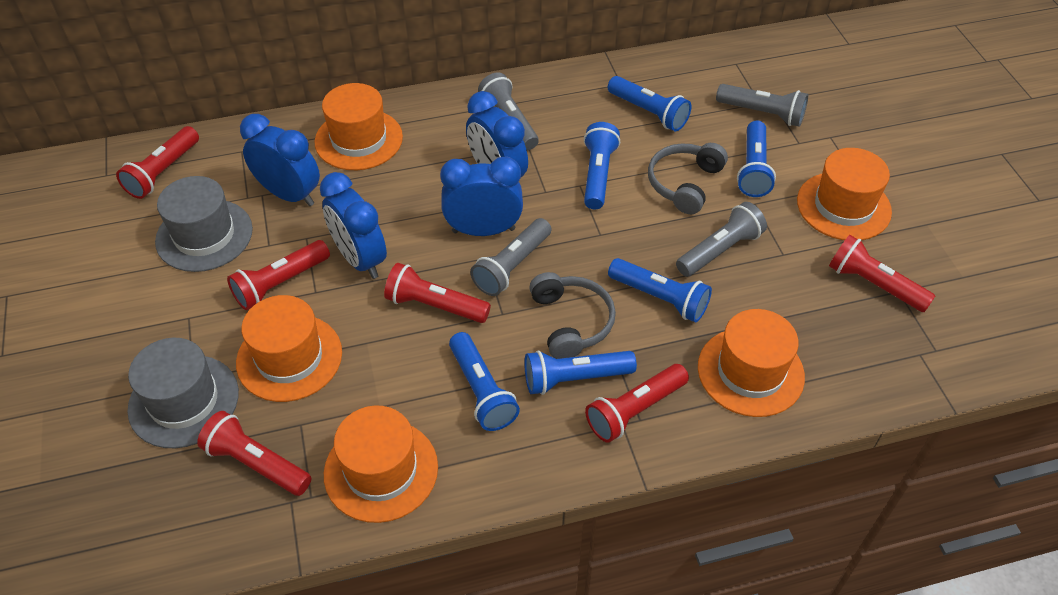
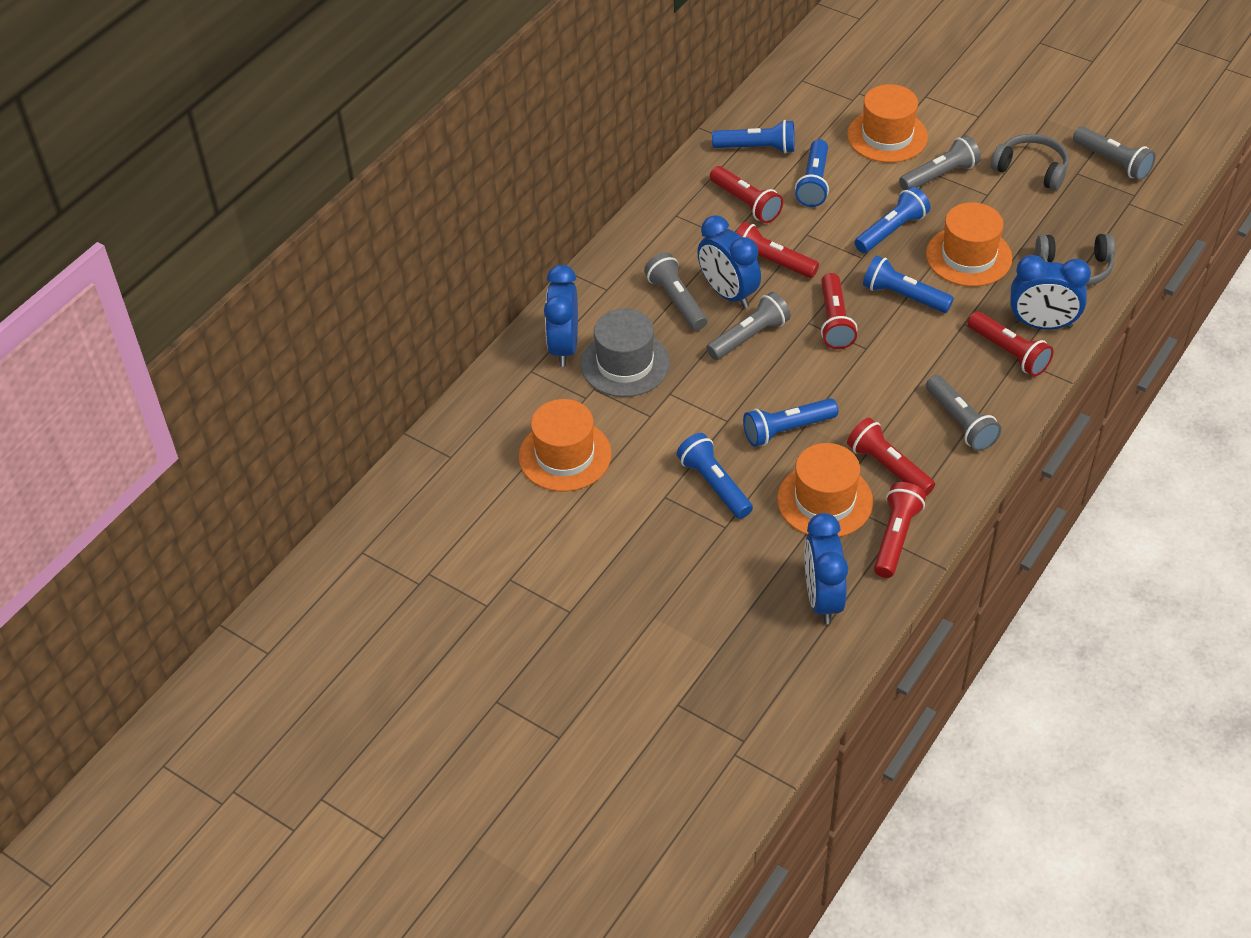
grey flashlight: 4 -> 5
grey hat: 2 -> 1
orange hat: 5 -> 4

